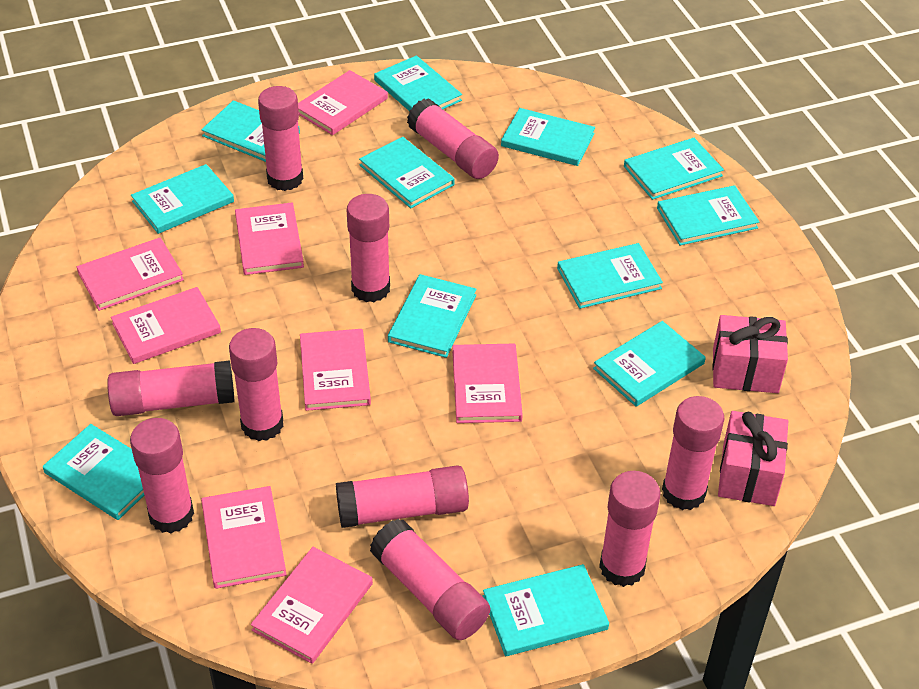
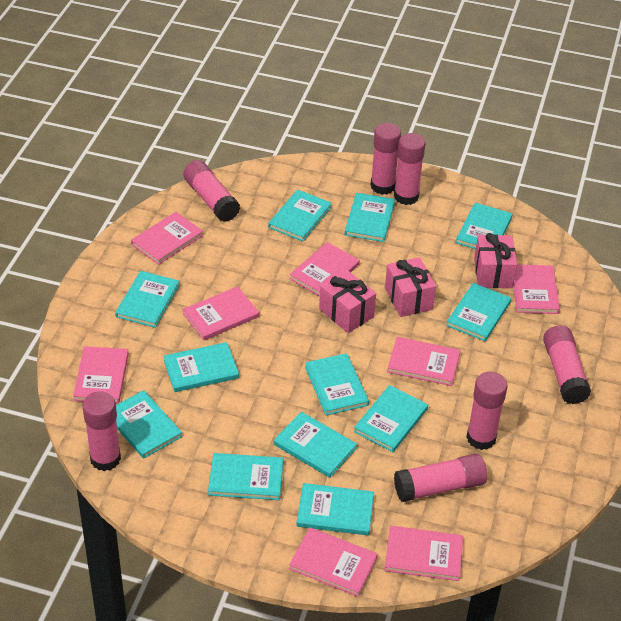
pink gift: 2 -> 3
pink glue stick: 10 -> 7

